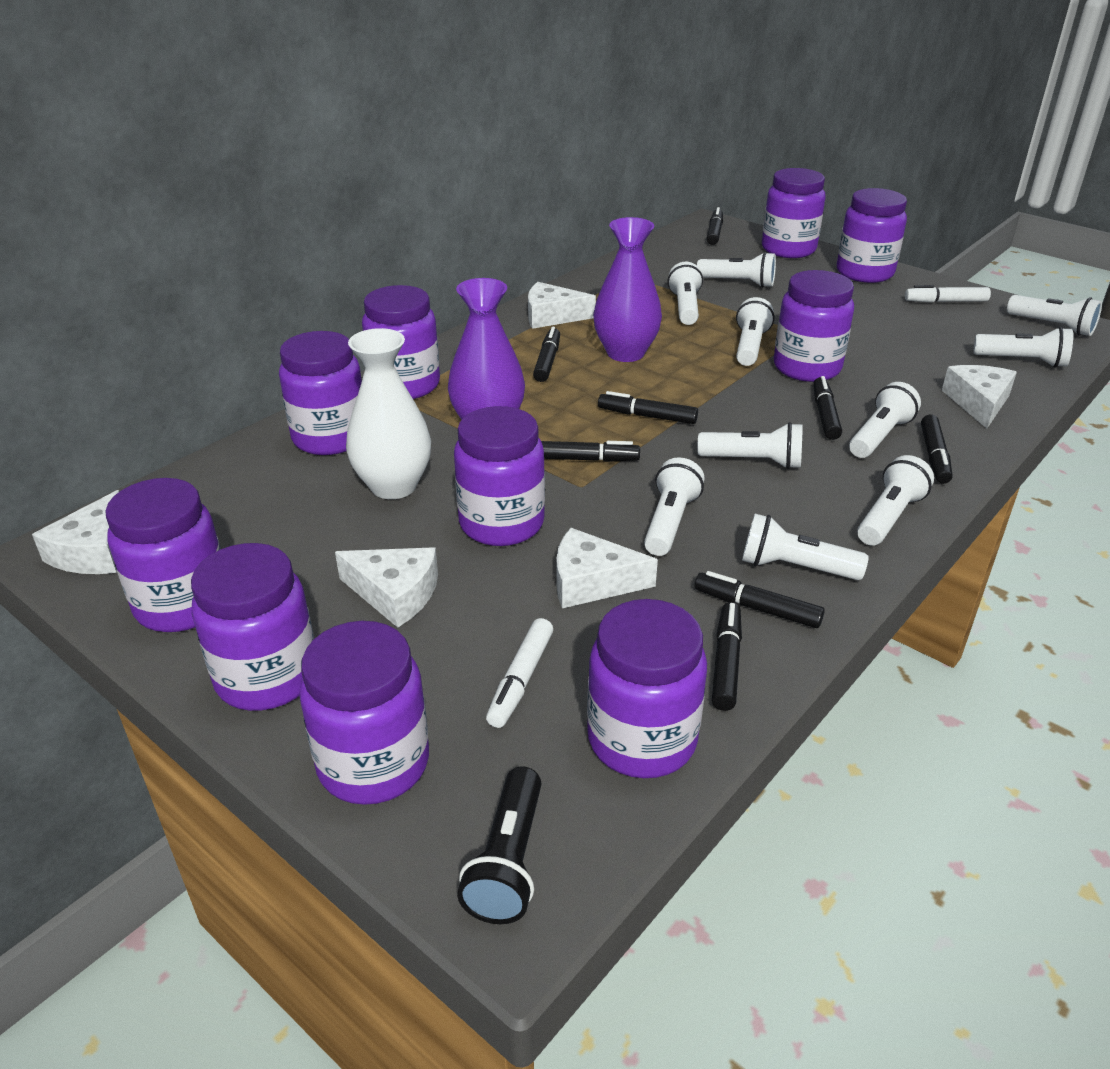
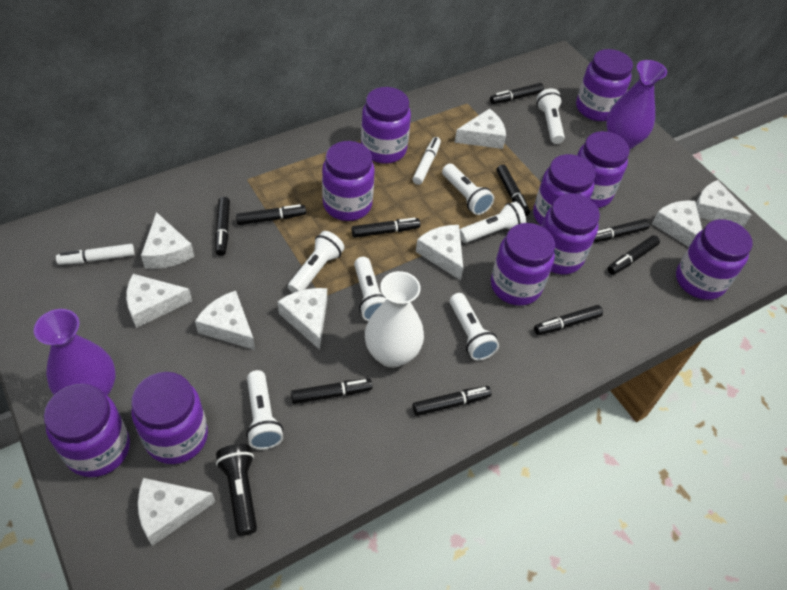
black marker: 8 -> 10
white cheese: 5 -> 9
white flashlight: 10 -> 7

